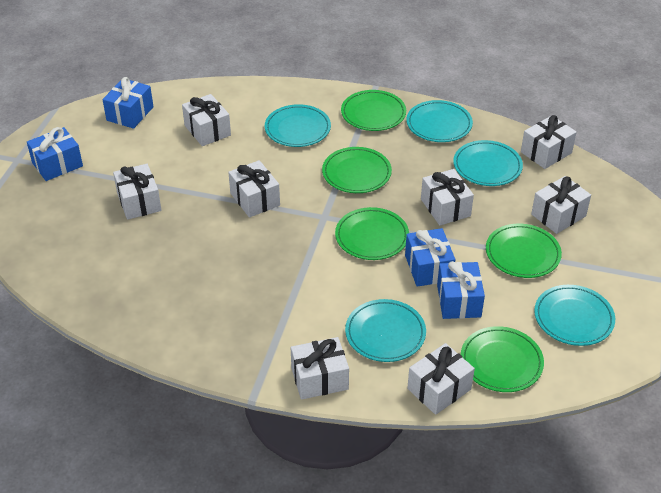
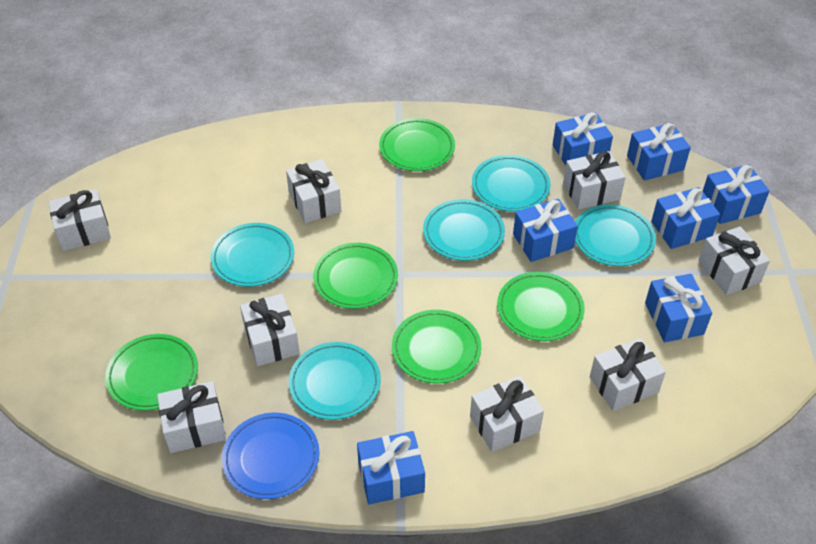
blue gift: 4 -> 7
blue plate: 0 -> 1

